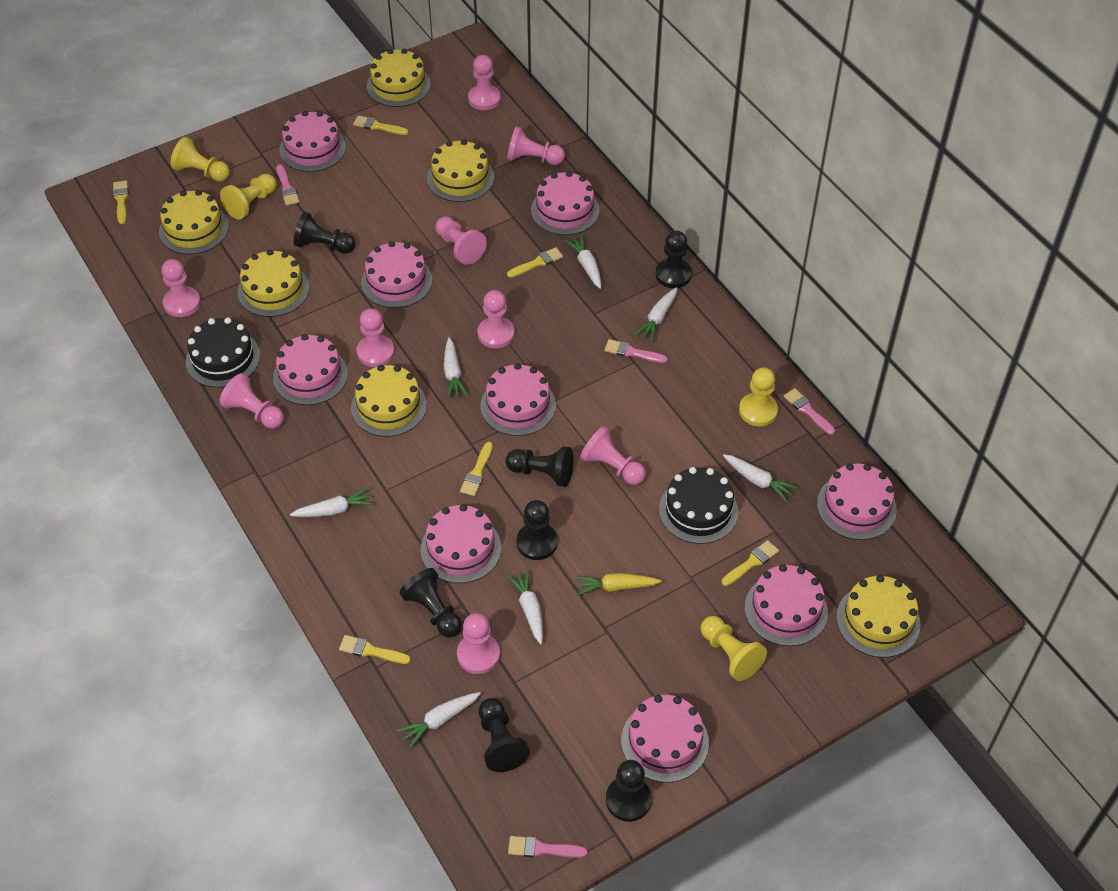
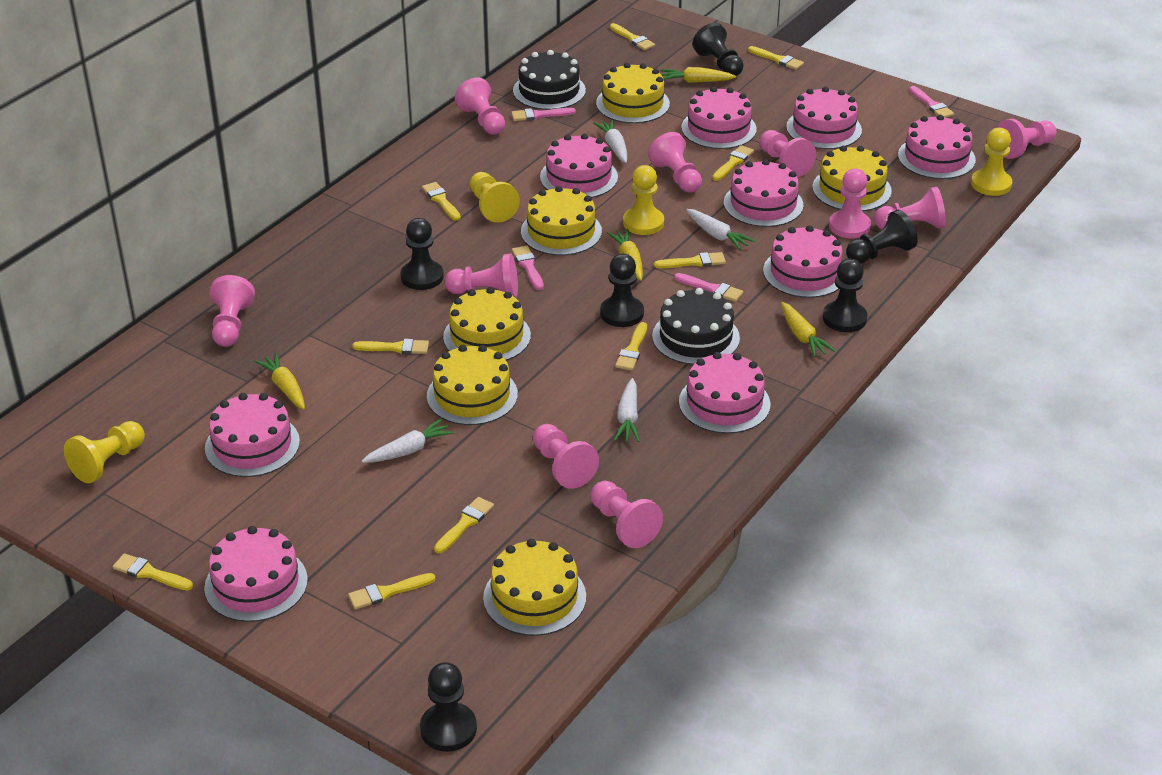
black pawn: 7 -> 6
pink pawn: 9 -> 10
white carrot: 7 -> 4
yellow brush: 6 -> 10
yellow carrot: 1 -> 4

